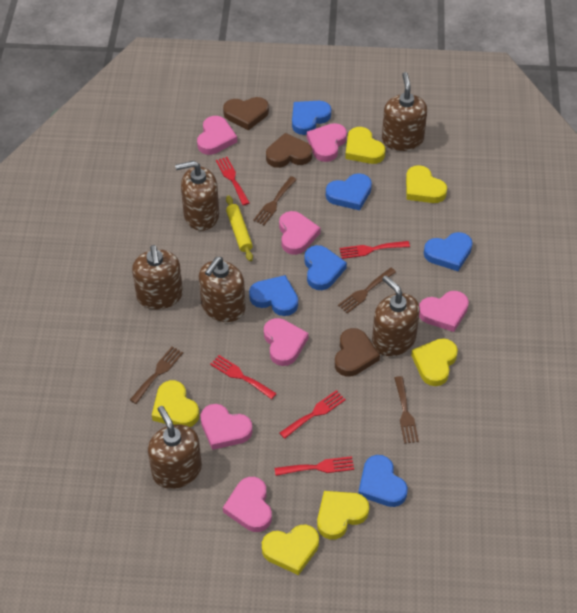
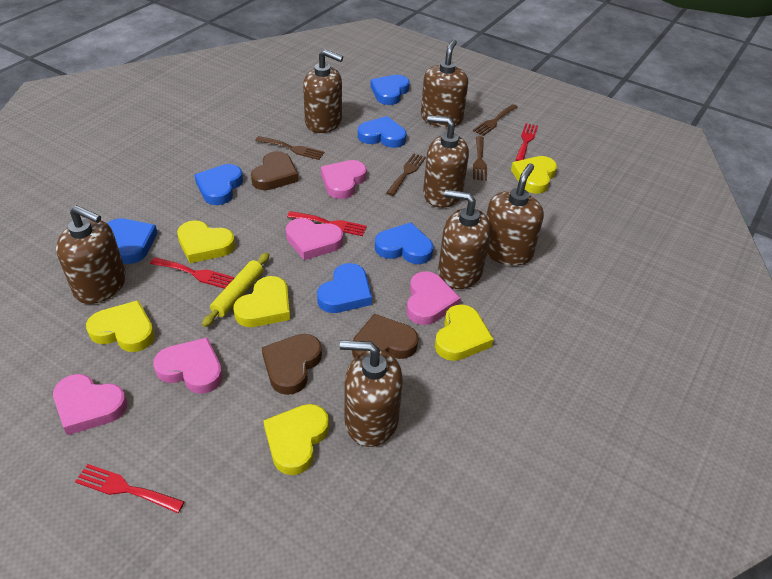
brown soap dispenser: 6 -> 7
pink heart: 7 -> 5
red fork: 5 -> 4

